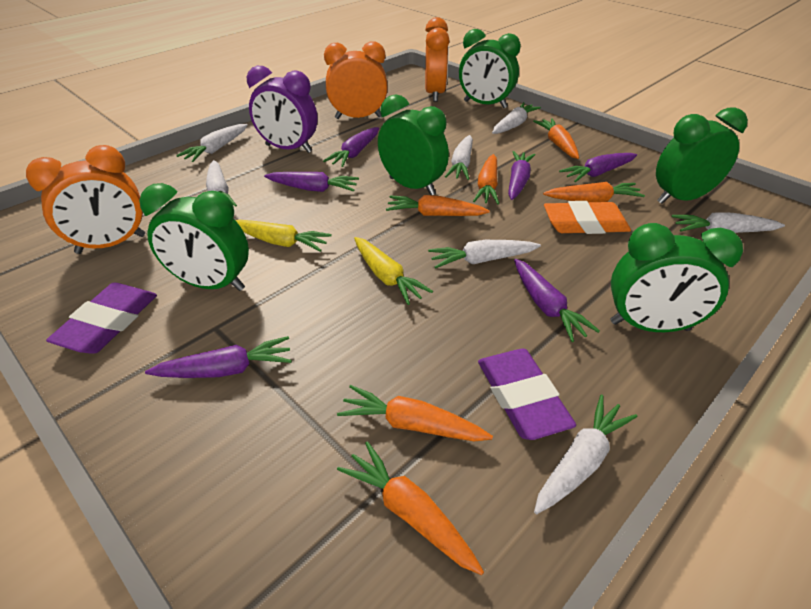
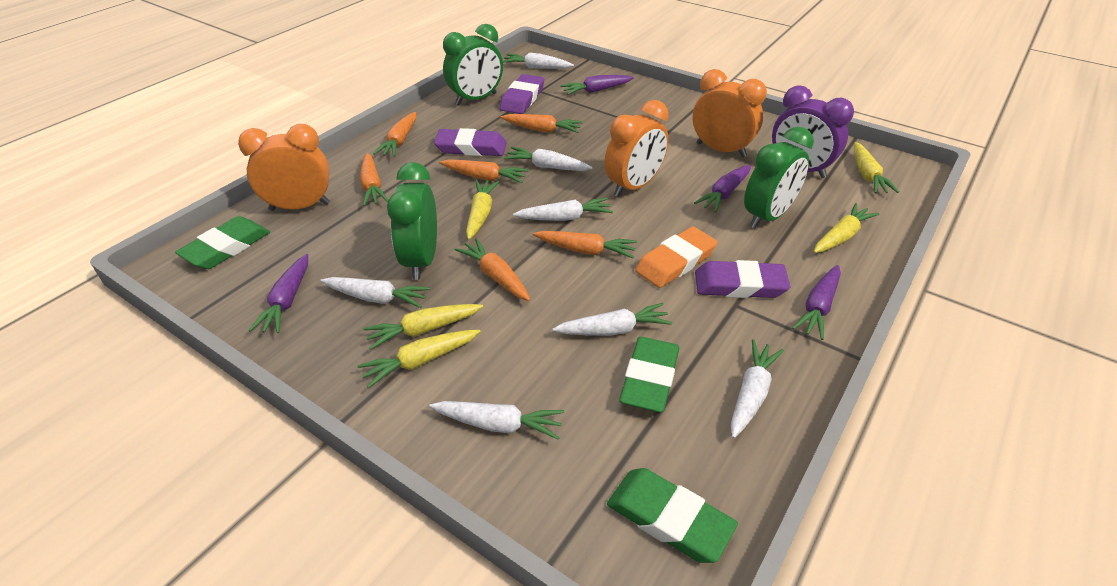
green clock: 5 -> 3
green eraser: 0 -> 3
purple carrot: 6 -> 4
purple eraser: 2 -> 3
yellow carrot: 2 -> 5

